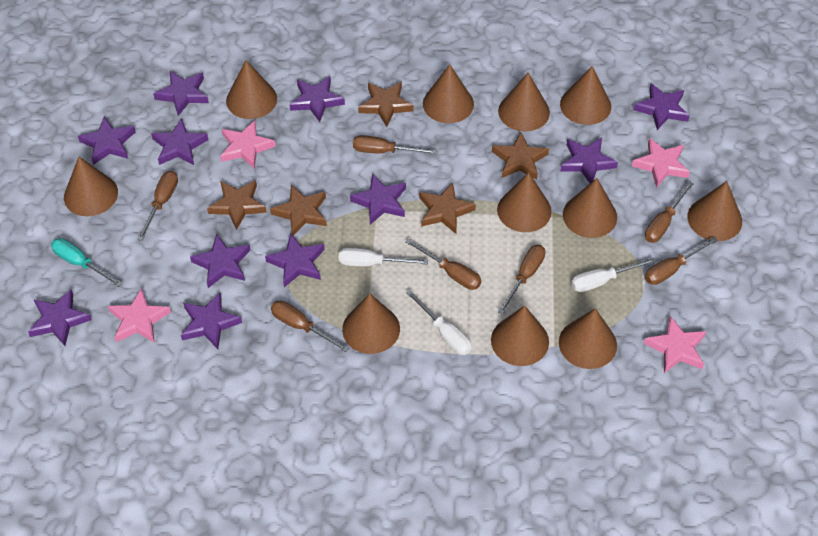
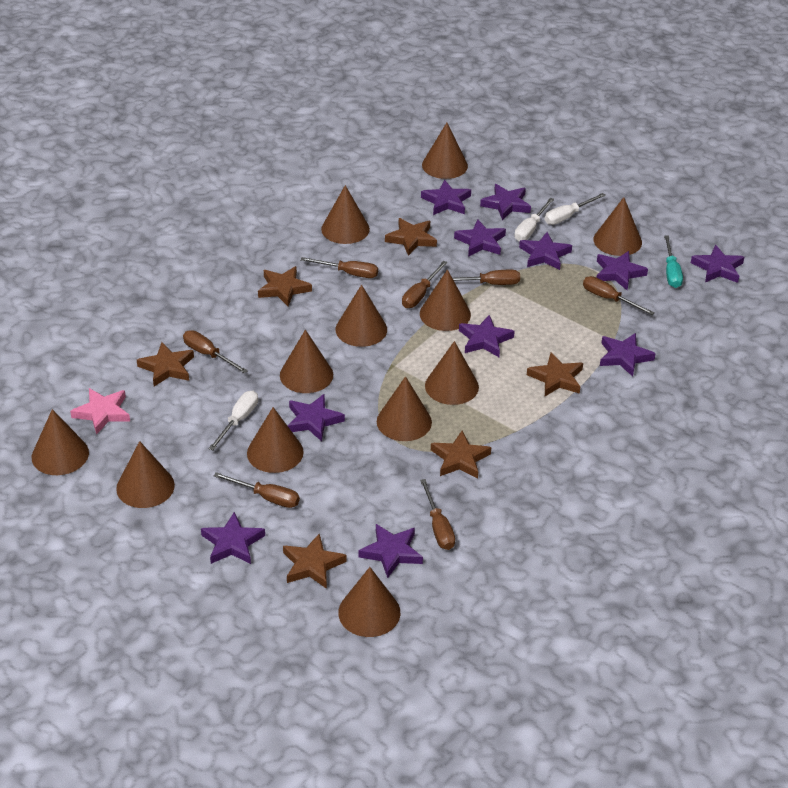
brown cone: 11 -> 12
brown star: 5 -> 6
pink star: 4 -> 1

